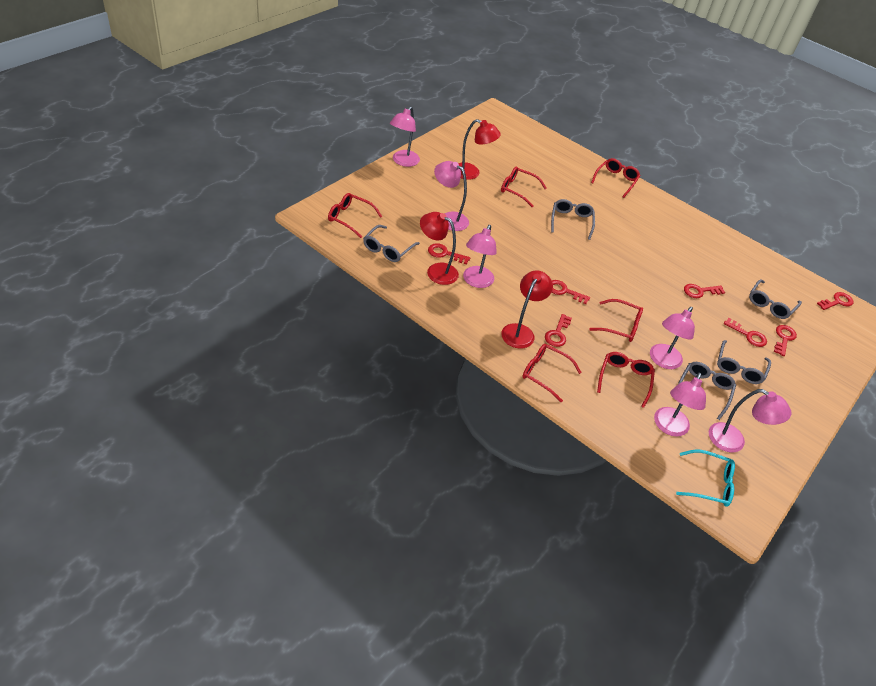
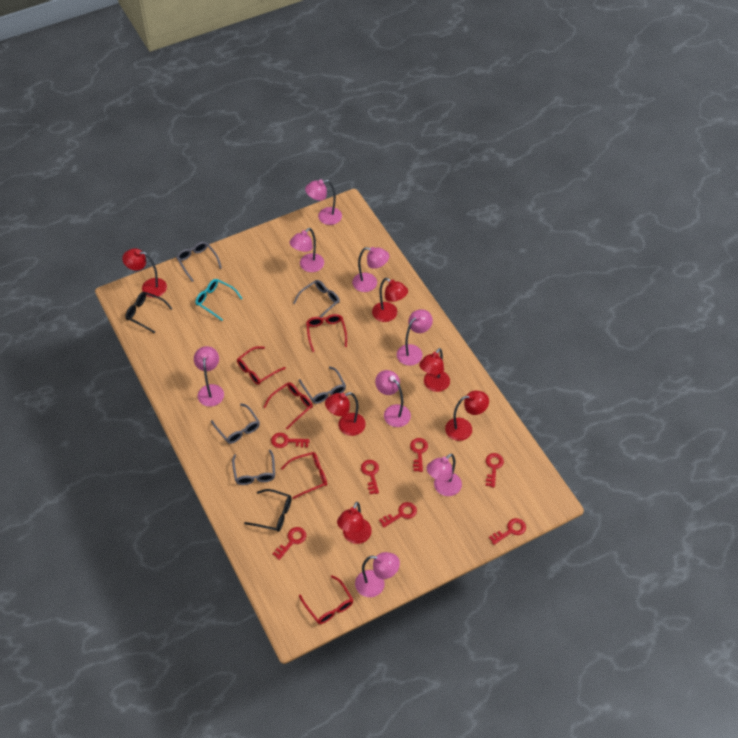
black glasses: 0 -> 2
pink lamp: 6 -> 8
red glasses: 6 -> 5
red lamp: 3 -> 6

